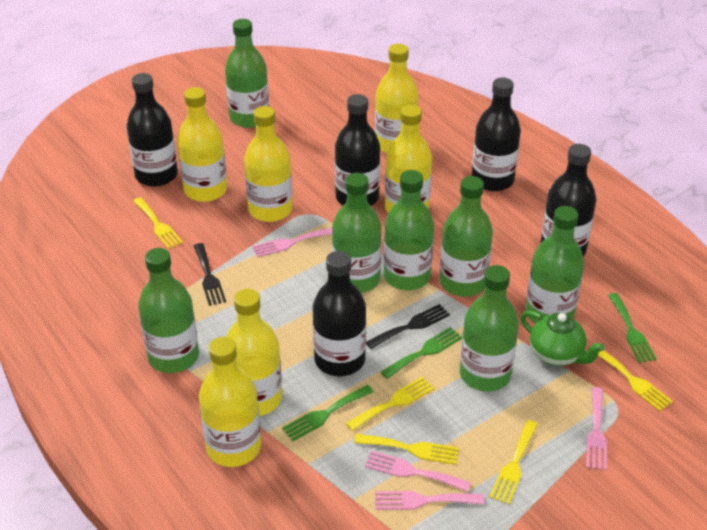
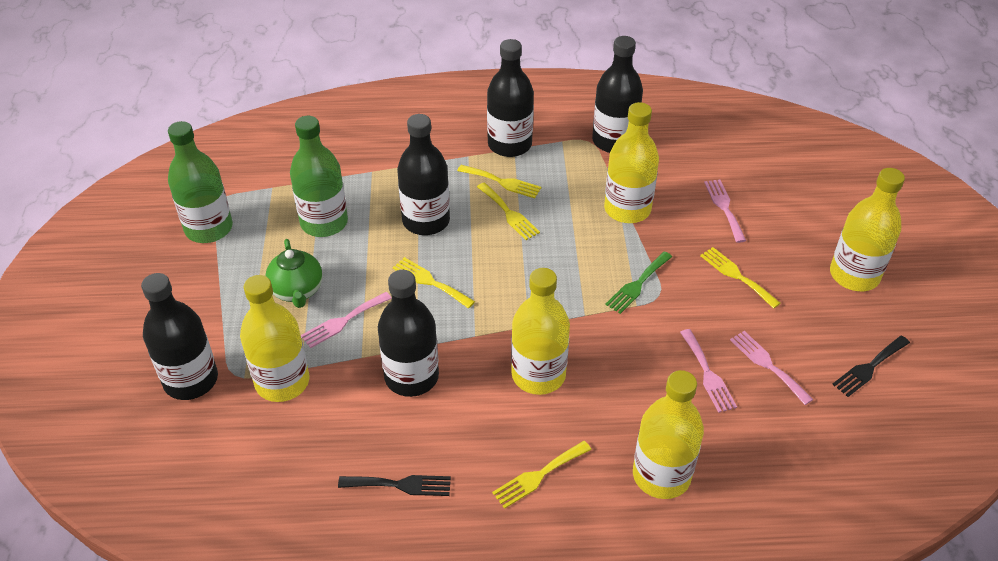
green bottle: 7 -> 2
green fork: 3 -> 1
yellow bottle: 6 -> 5

